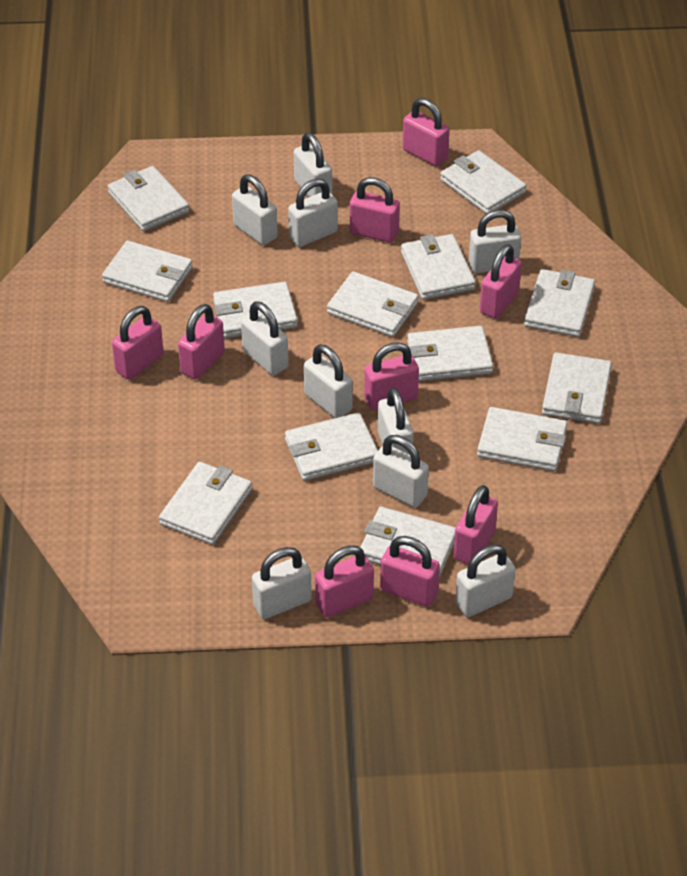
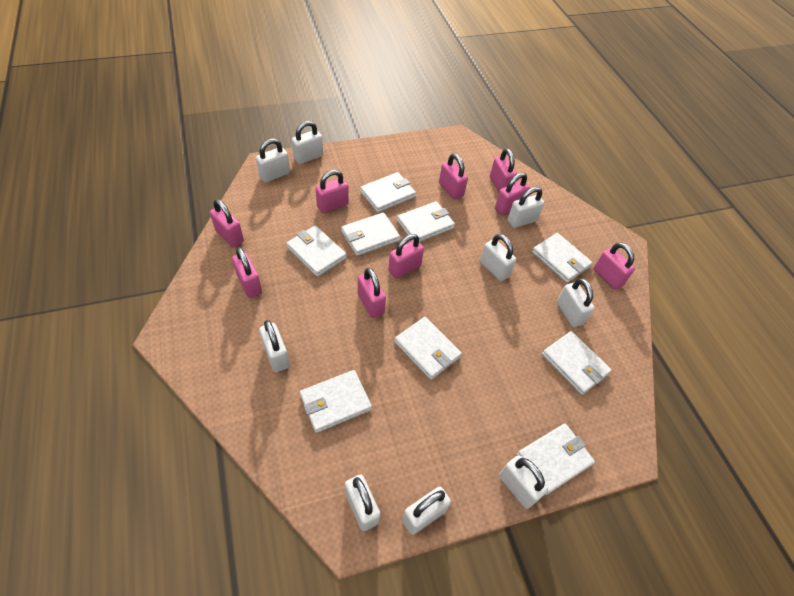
white padlock: 10 -> 9
white wallet: 13 -> 9

